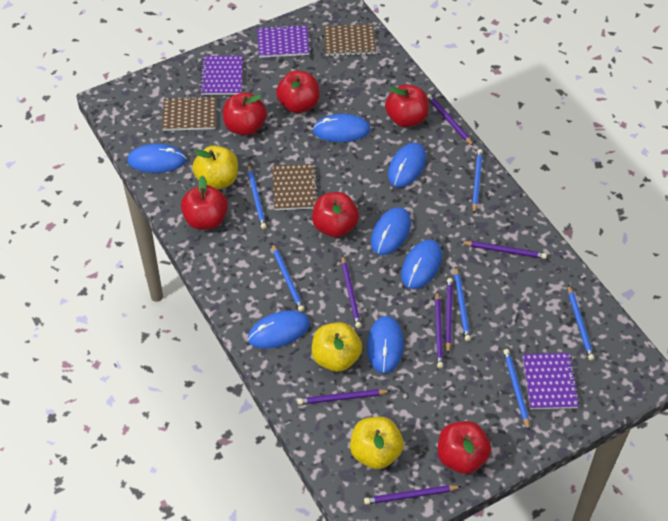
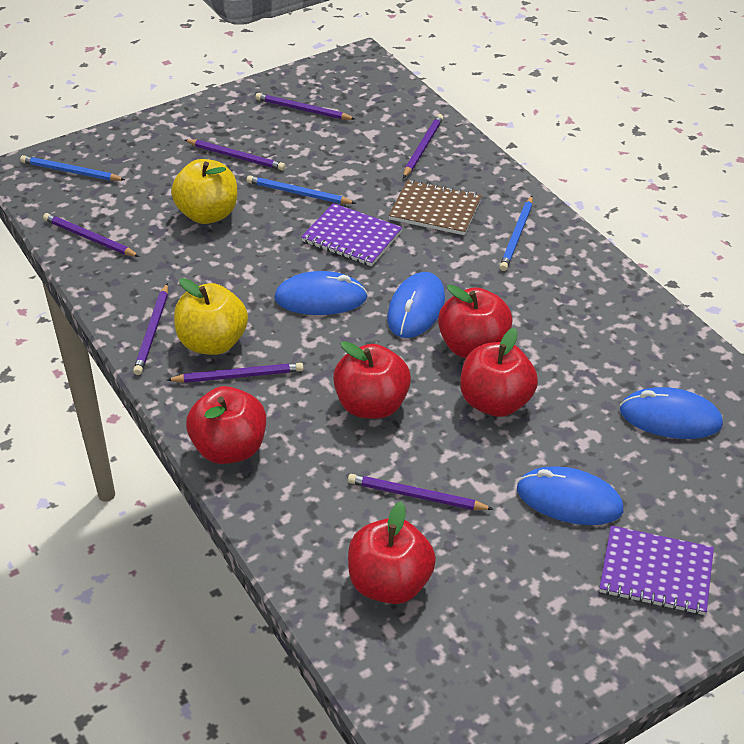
blue mouse: 7 -> 4
blue pencil: 6 -> 3
brown notebook: 3 -> 1
purple notebook: 3 -> 2
red apple: 6 -> 5
yellow apple: 3 -> 2

